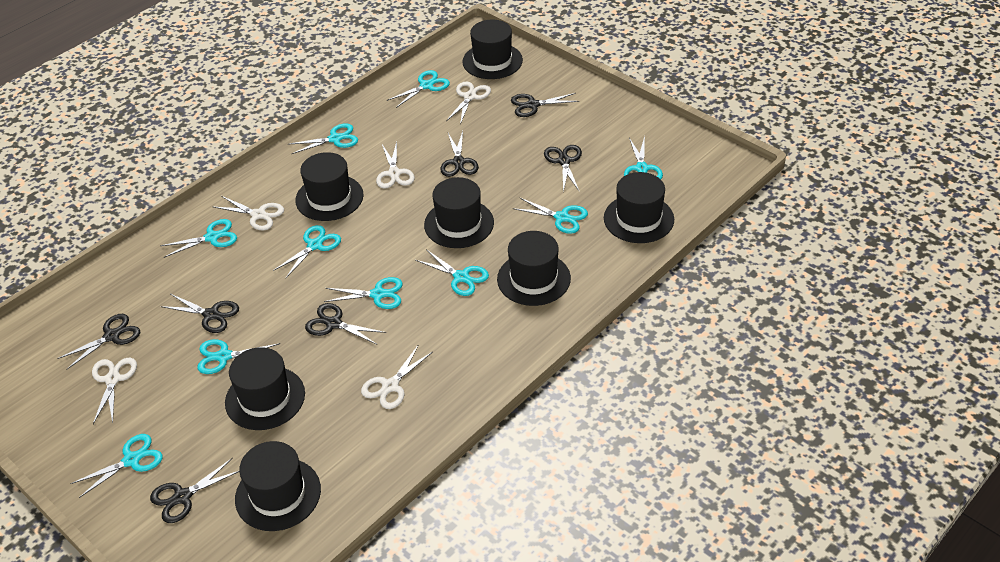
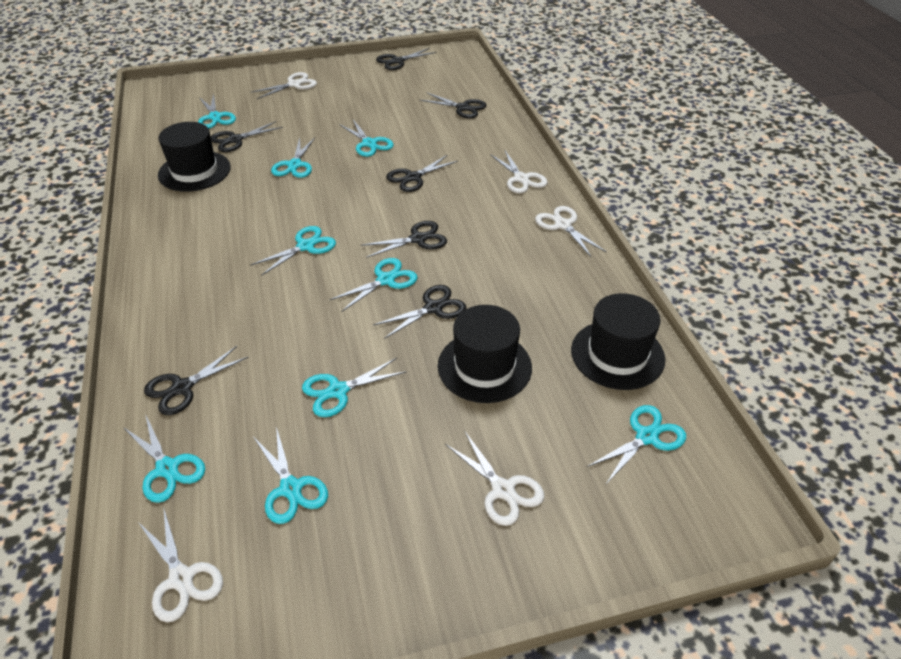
black hat: 7 -> 3
turquoise scissors: 10 -> 9

